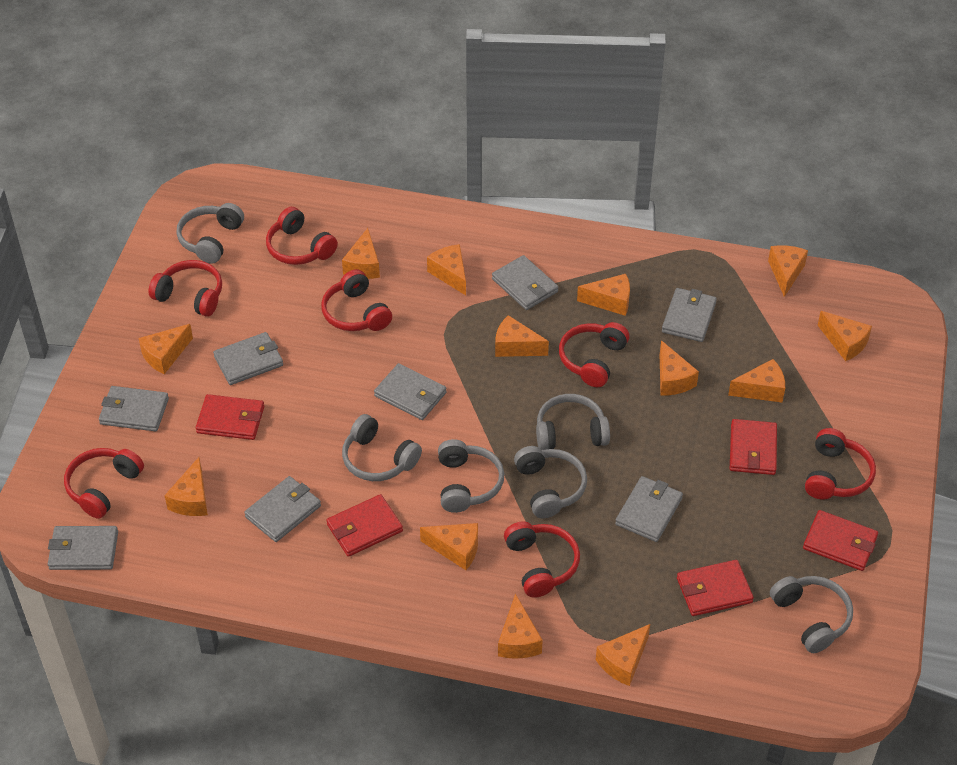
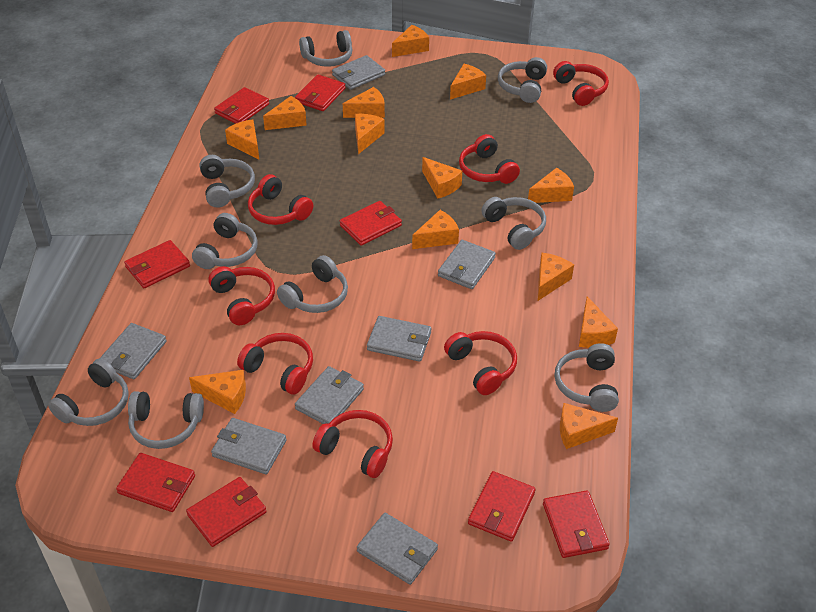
grey headphones: 6 -> 9
grey wallet: 8 -> 7
red wallet: 5 -> 8

